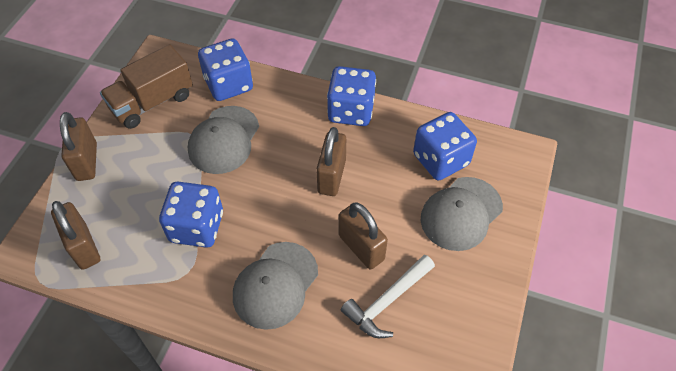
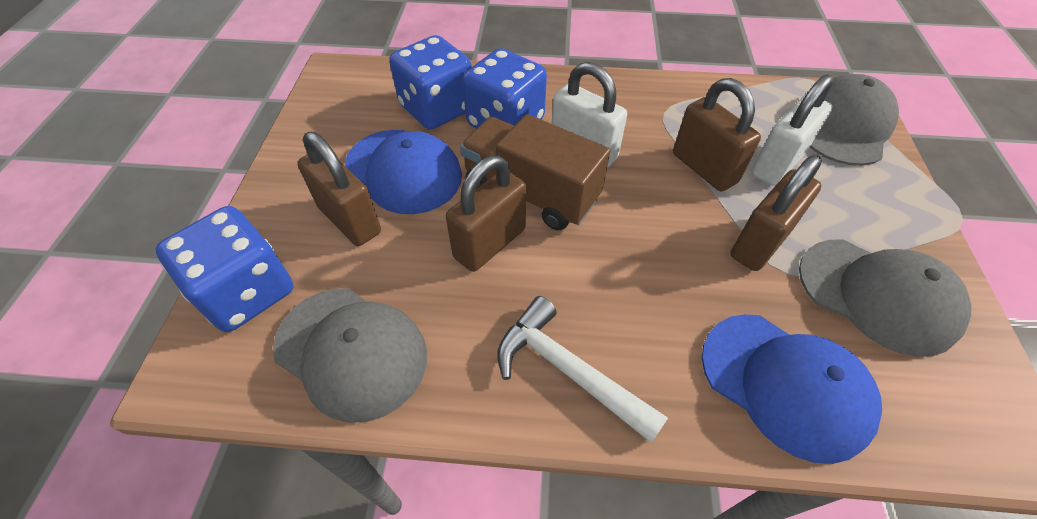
blue cap: 0 -> 2
blue dice: 4 -> 3
white padlock: 0 -> 2

